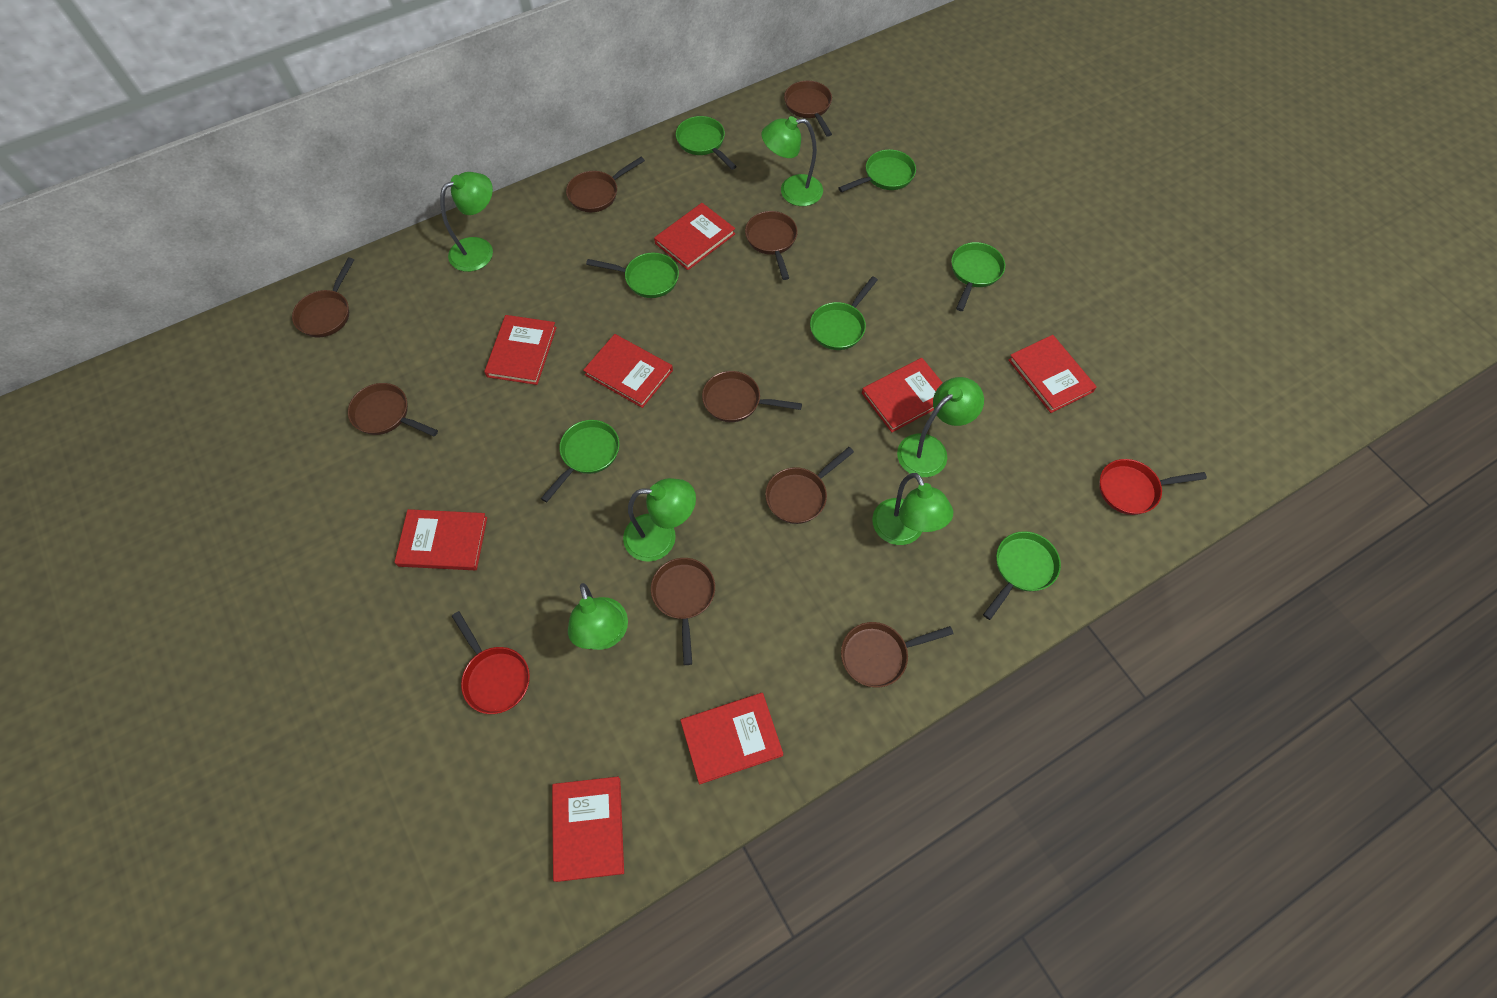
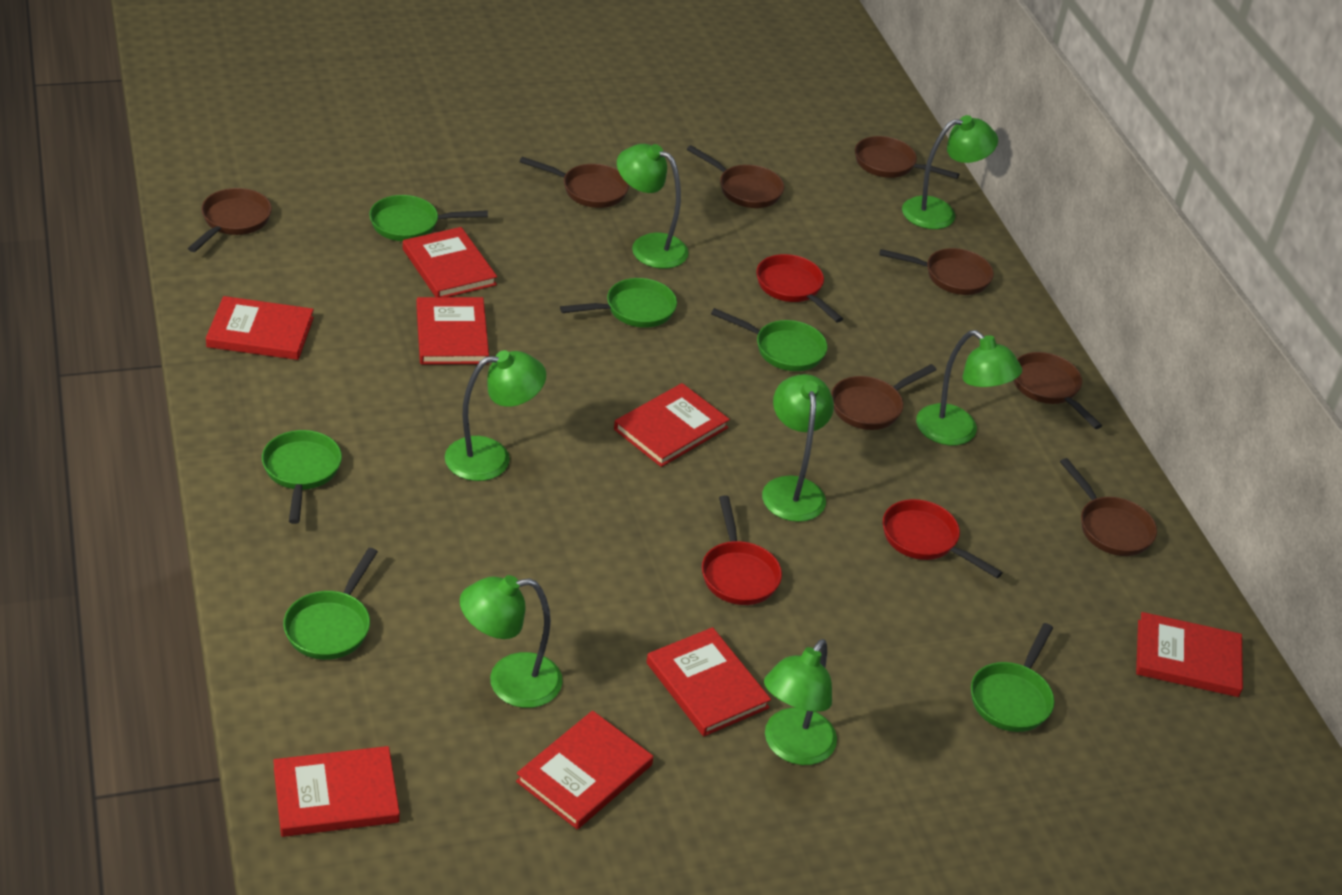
brown pan: 9 -> 8
green lamp: 6 -> 7
green pan: 7 -> 6
red pan: 2 -> 3

